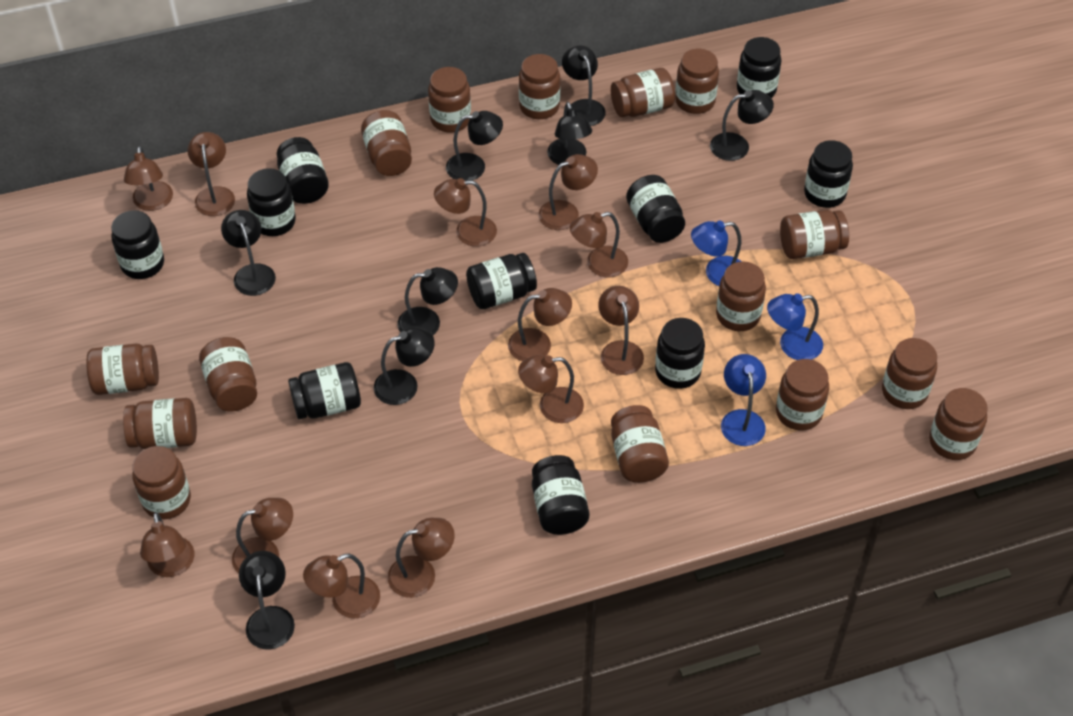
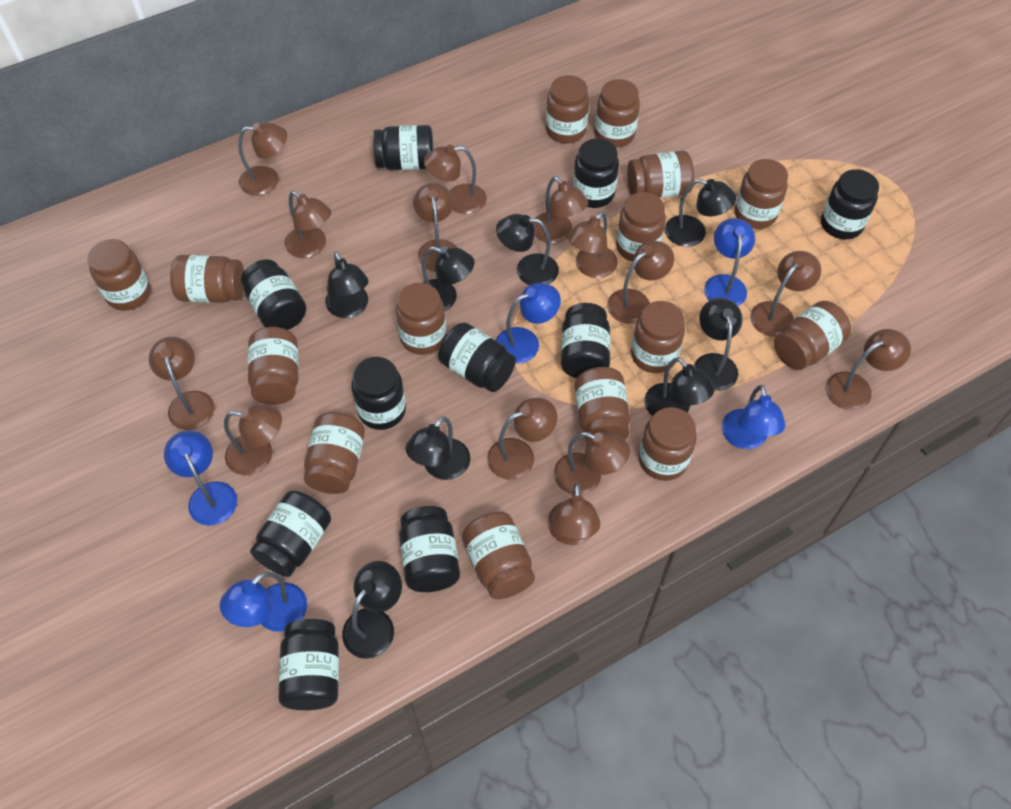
blue lamp: 3 -> 5
brown lamp: 12 -> 14

